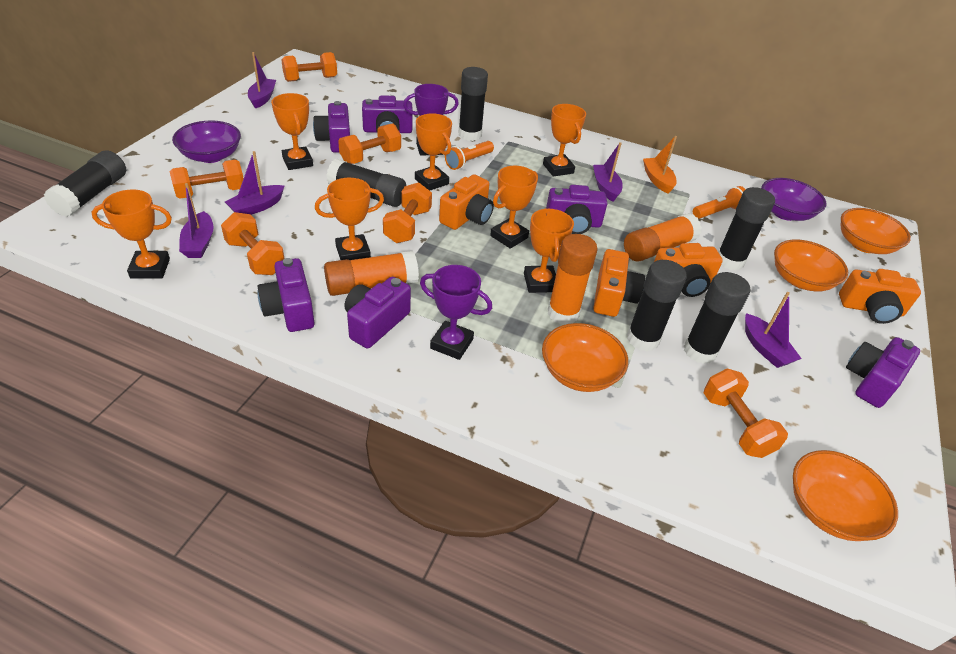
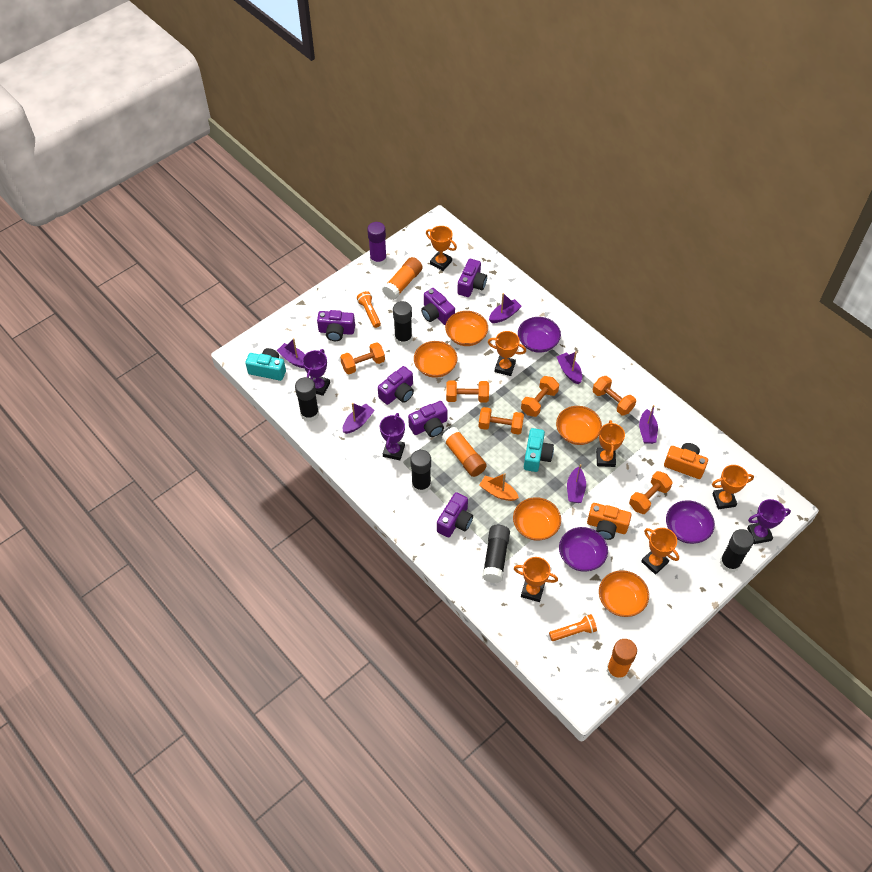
black glue stick: 6 -> 5
orange bowl: 4 -> 5
orange camera: 4 -> 2
orange trophy: 7 -> 6
purple boat: 5 -> 6
purple bowl: 2 -> 3
purple glue stick: 0 -> 1
purple trophy: 2 -> 3
turquoise camera: 0 -> 2

